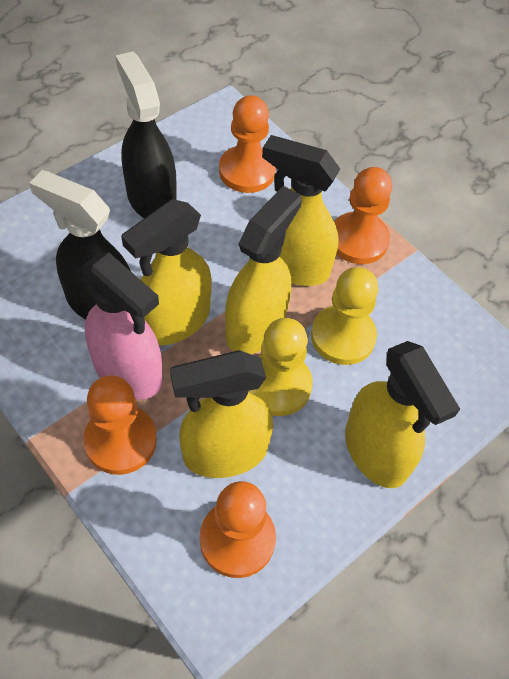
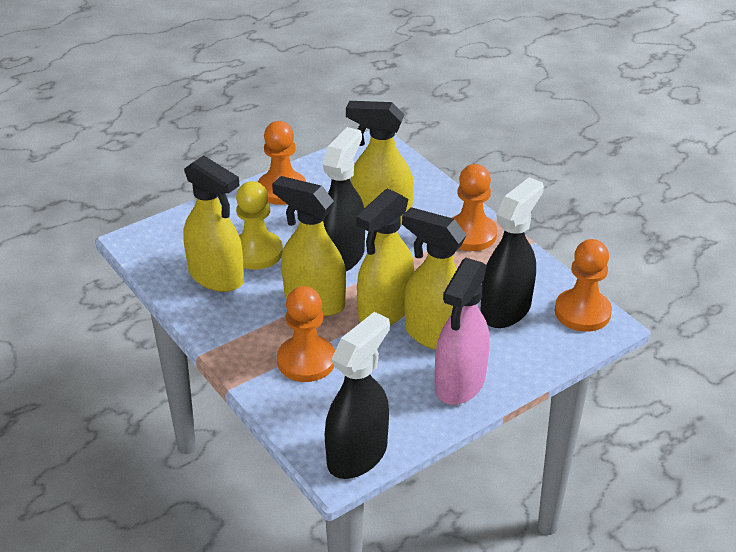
black spray bottle: 2 -> 3
yellow pawn: 2 -> 1

